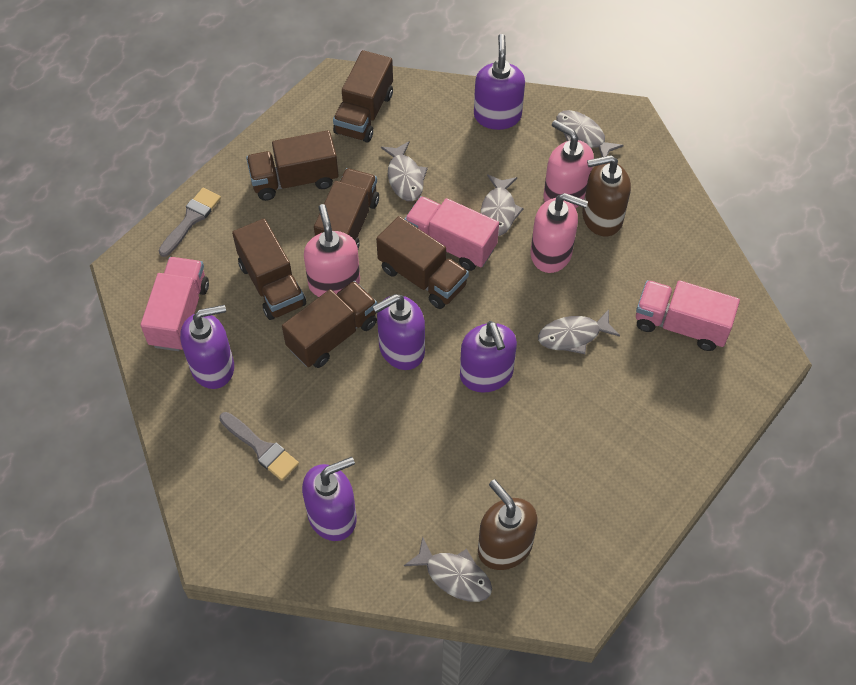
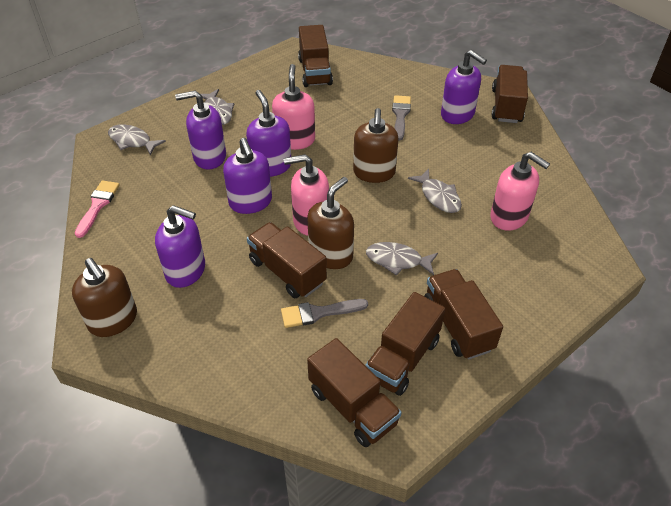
brown soap dispenser: 2 -> 3
grey fish: 5 -> 4
pink brush: 0 -> 1
pink truck: 3 -> 0

